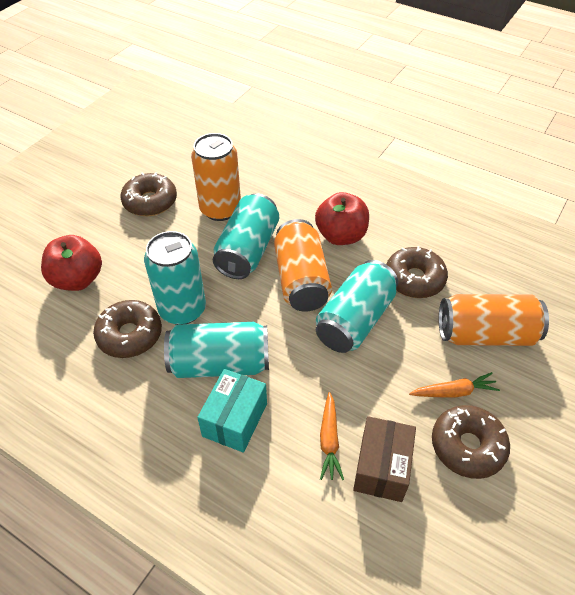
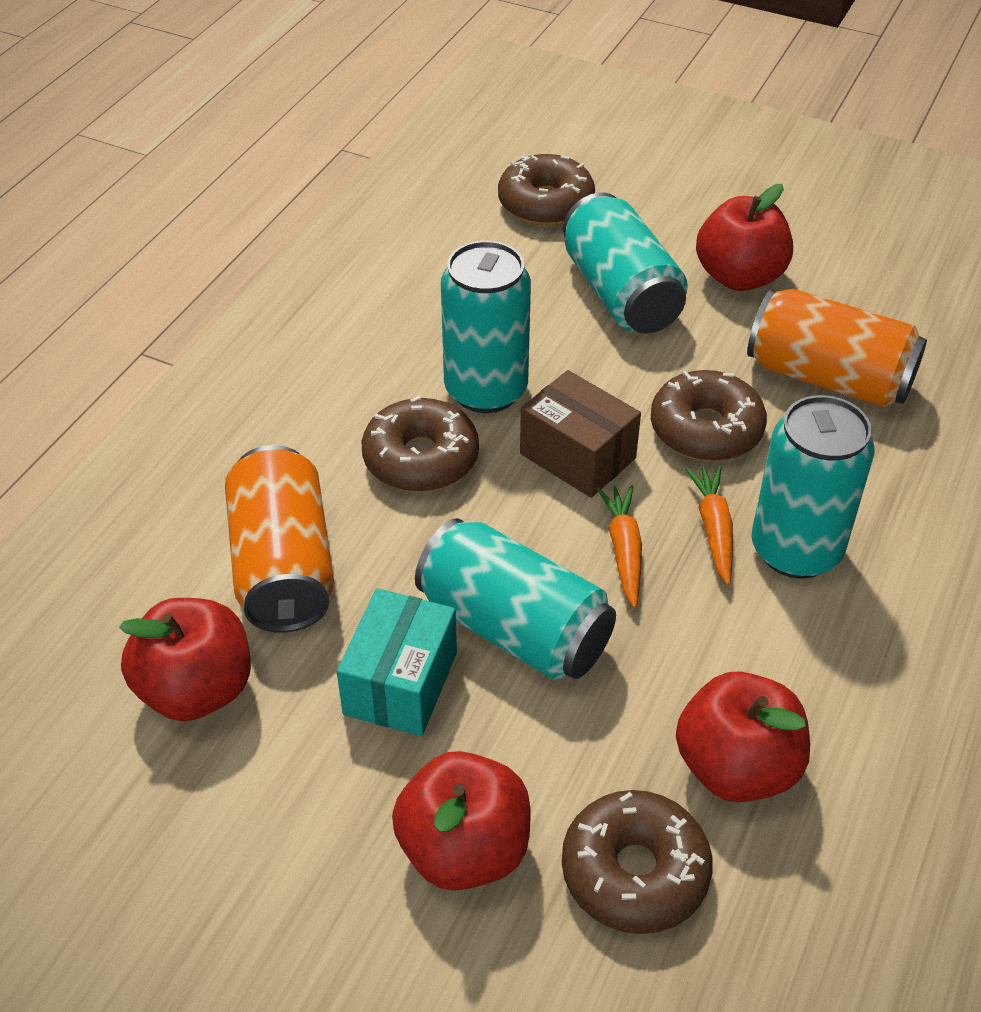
orange can: 3 -> 2
red apple: 2 -> 4

